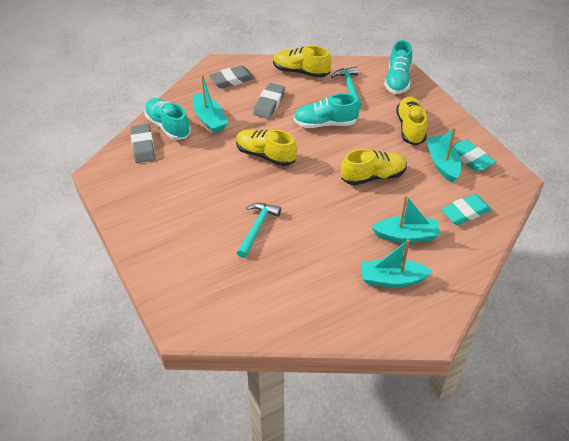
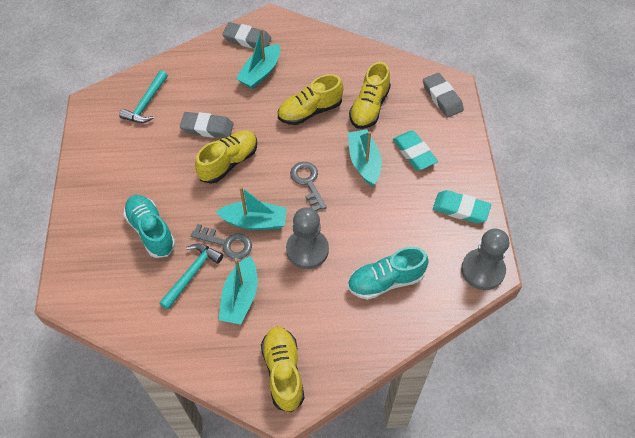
grey key: 0 -> 2
grey pawn: 0 -> 2
turquoise shoe: 3 -> 2

